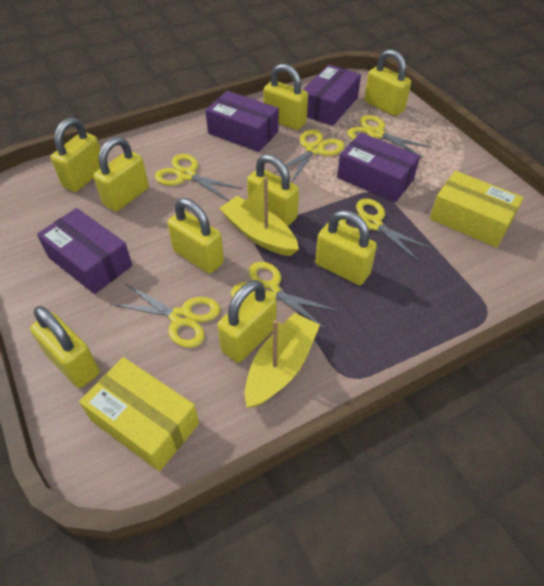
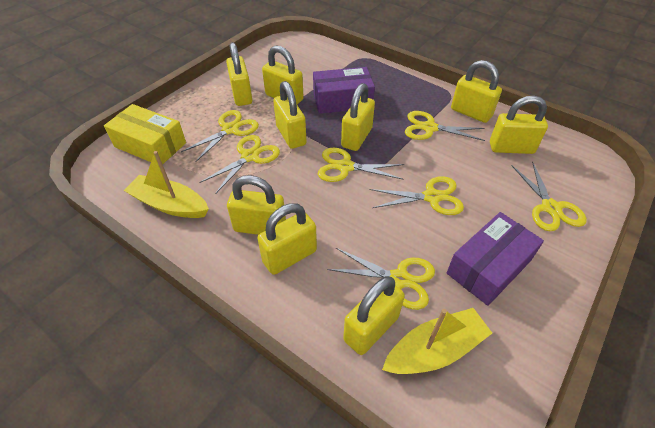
purple box: 4 -> 2
yellow box: 2 -> 1
yellow scissors: 6 -> 7

